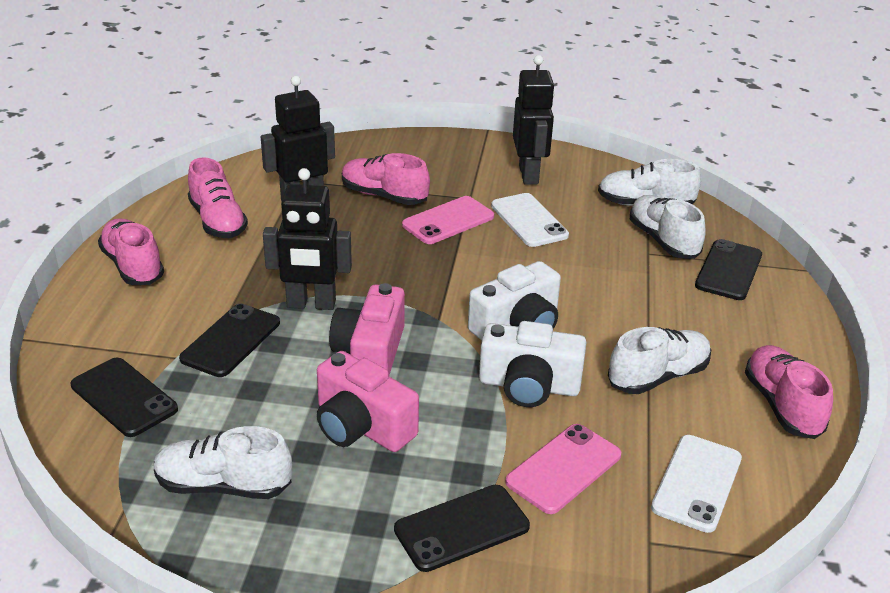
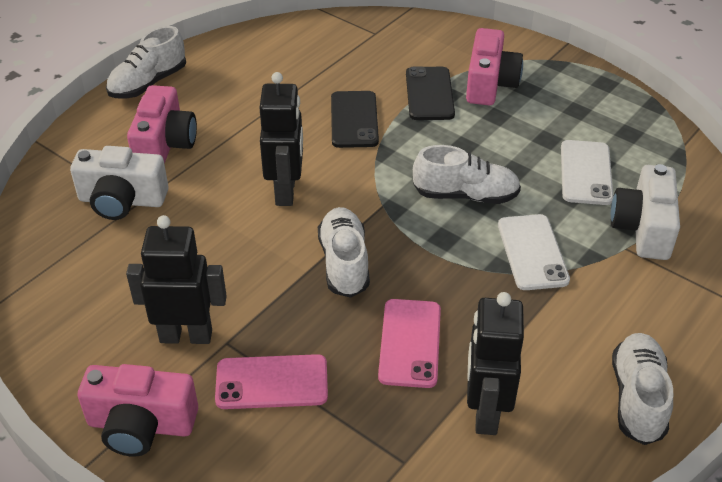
black phone: 4 -> 2
pink camera: 2 -> 3
pink shoe: 4 -> 0

